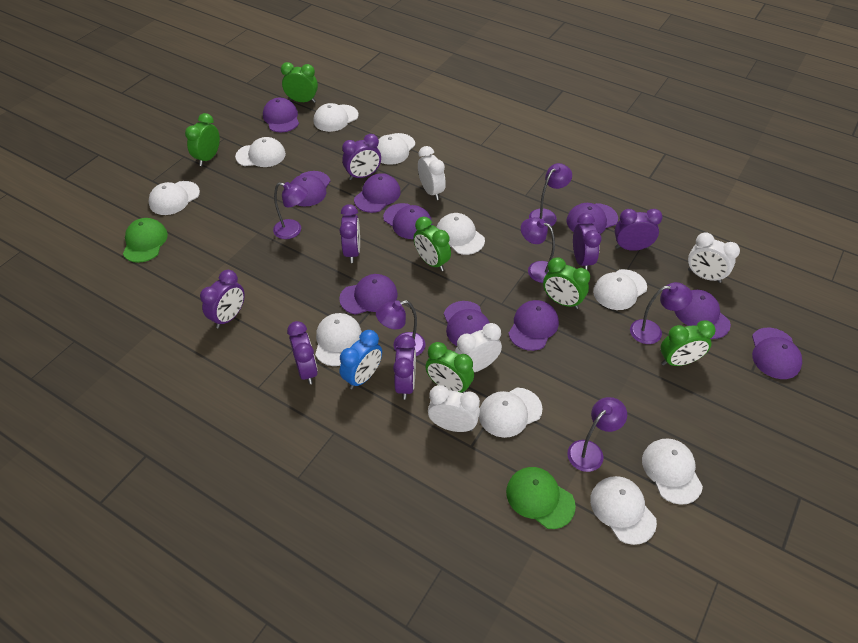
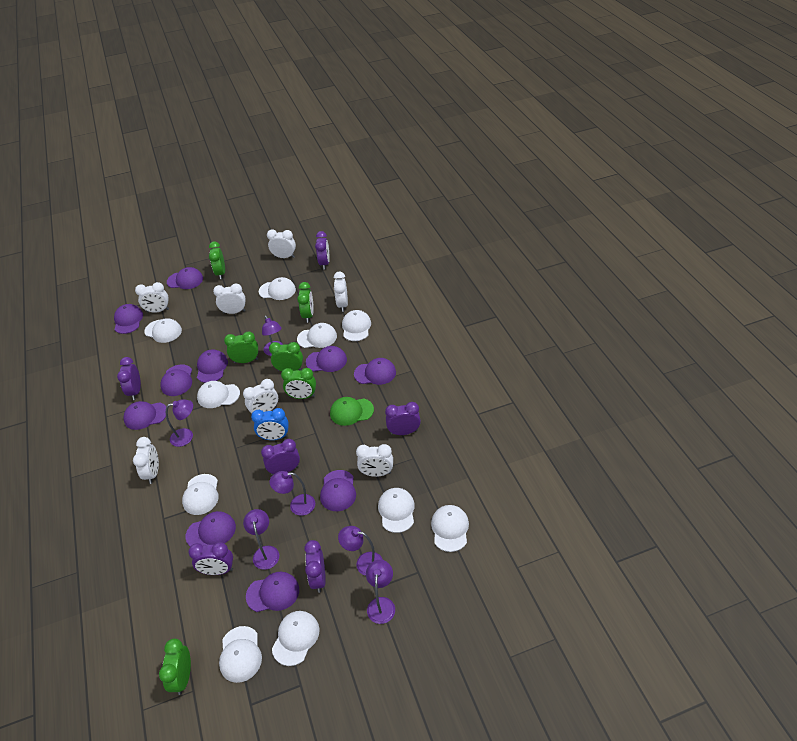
green cap: 2 -> 1
purple clock: 7 -> 6
white clock: 4 -> 7

